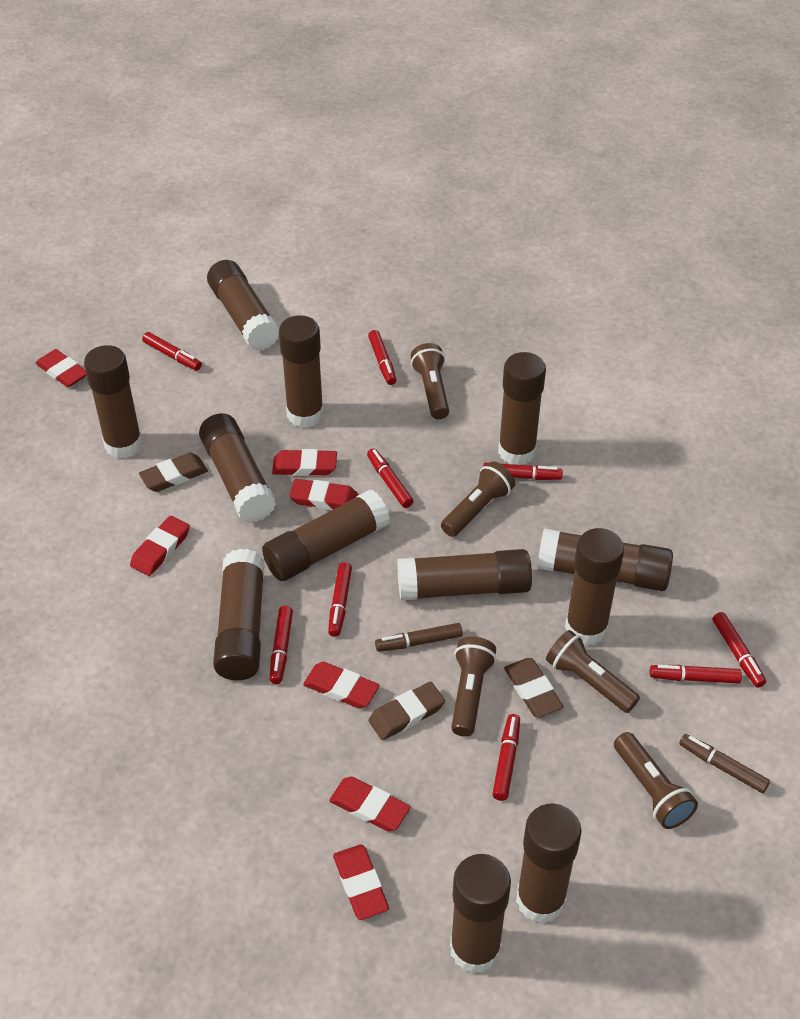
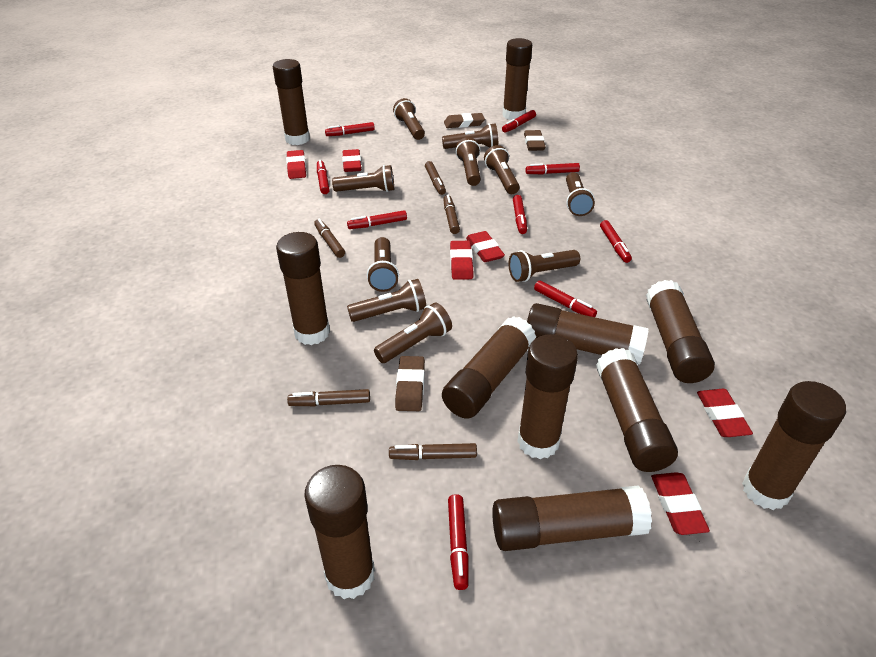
brown flashlight: 5 -> 10
brown glue stick: 12 -> 11
brown marker: 2 -> 5
red eraser: 7 -> 6

